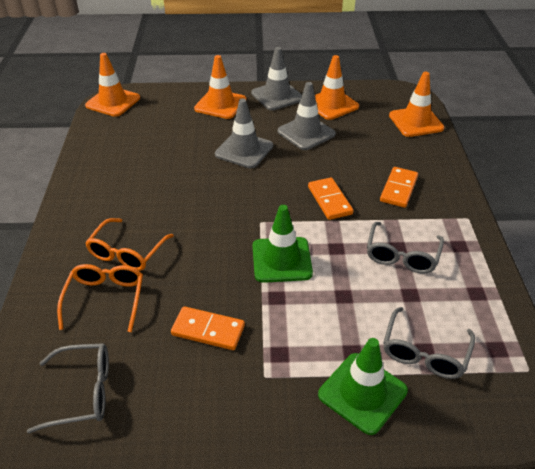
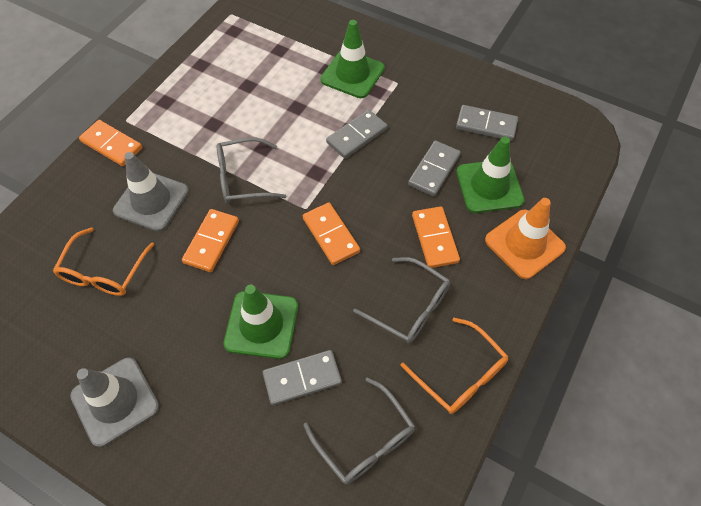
green traffic cone: 2 -> 3
grey domino: 0 -> 4
grey traffic cone: 3 -> 2
orange domino: 3 -> 4
orange traffic cone: 4 -> 1

